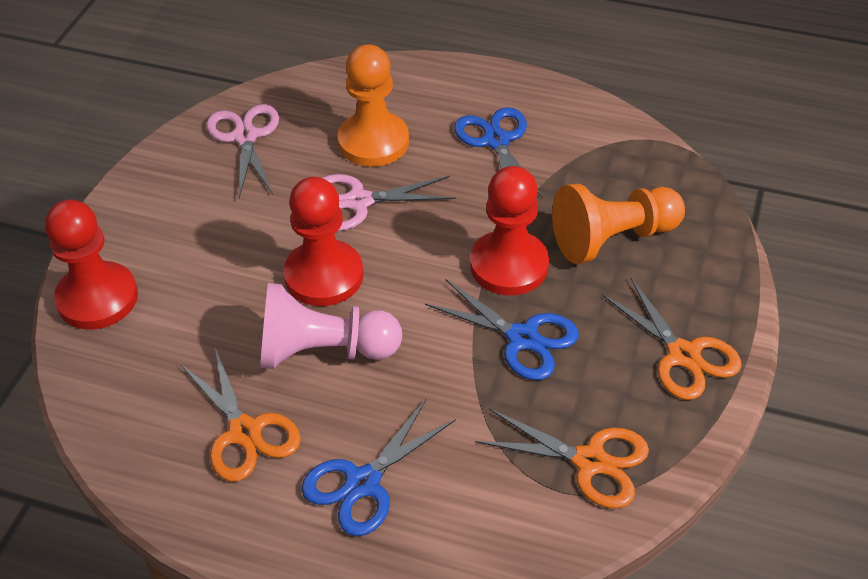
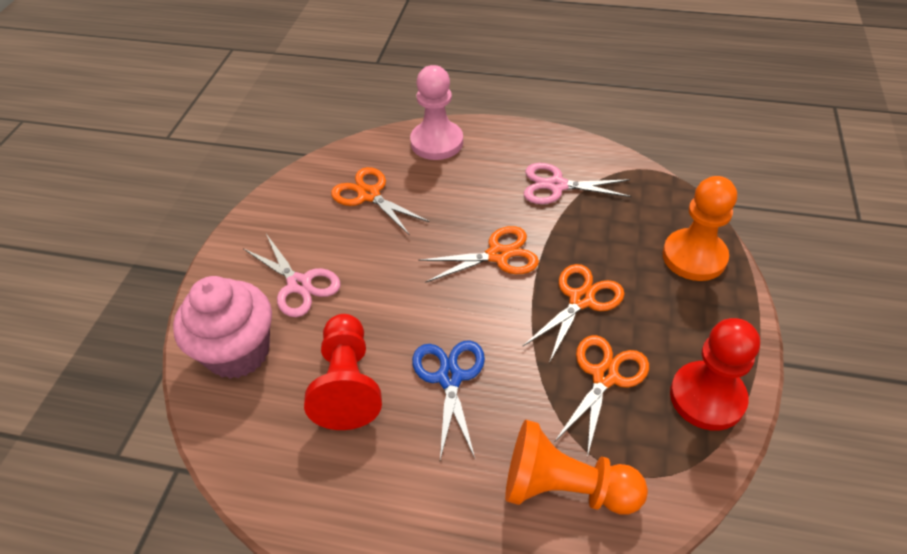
blue scissors: 3 -> 1
orange scissors: 3 -> 4
pink cupcake: 0 -> 1
red pawn: 3 -> 2

